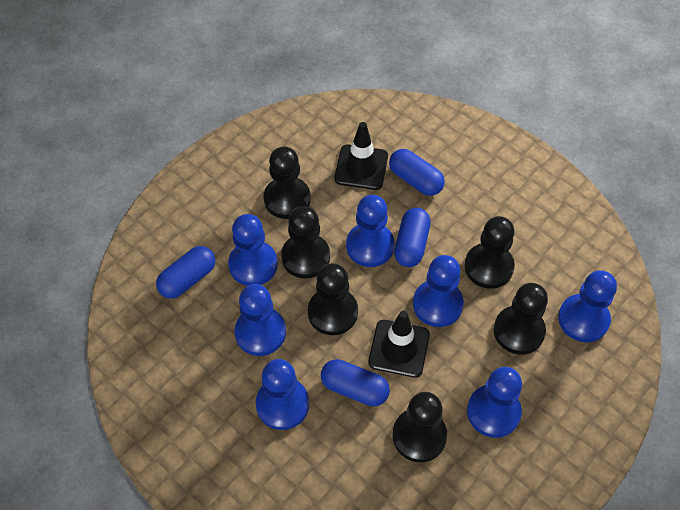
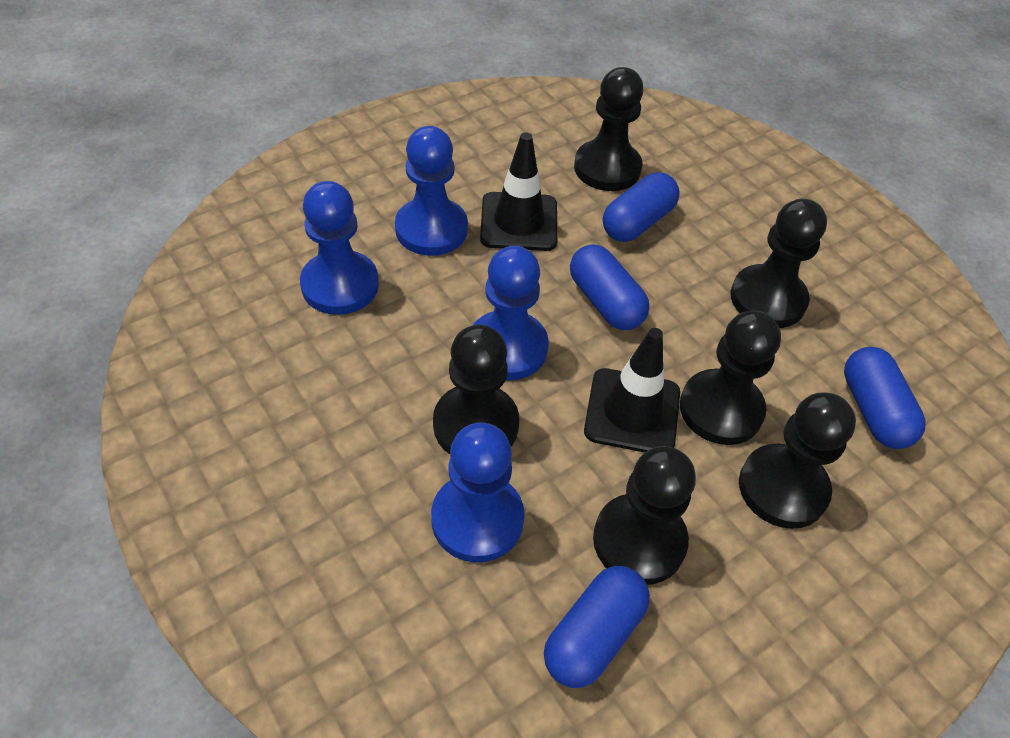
blue pawn: 7 -> 4

